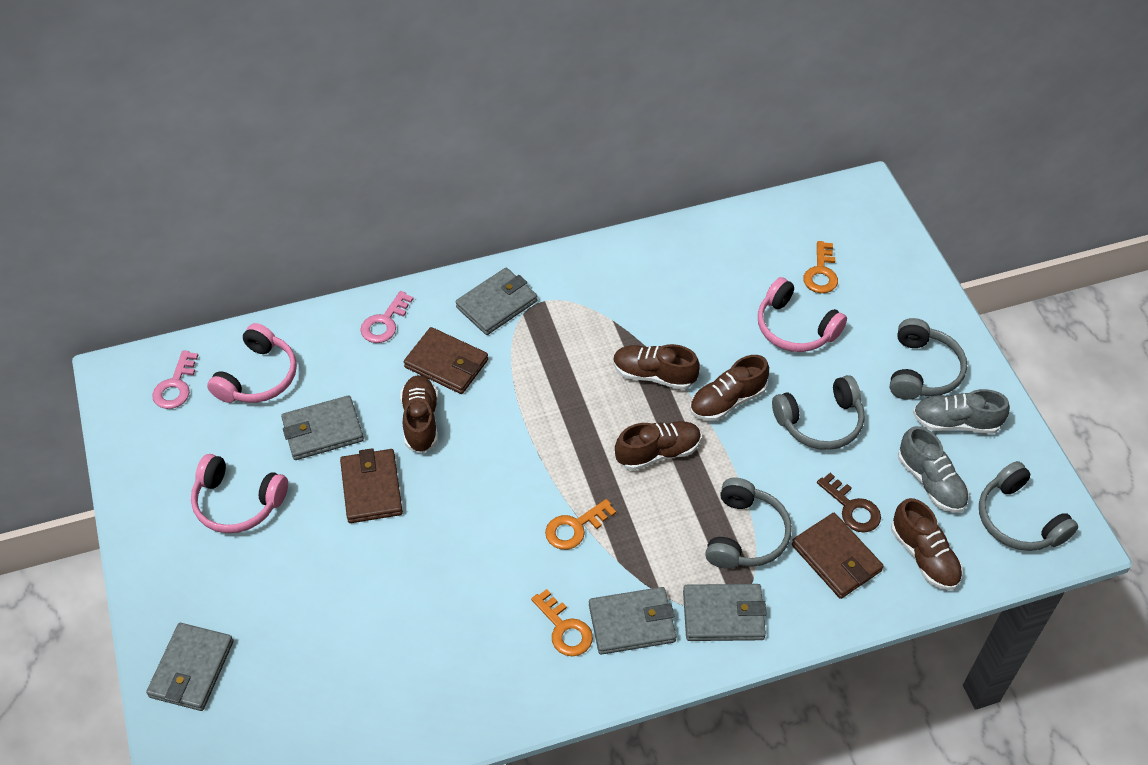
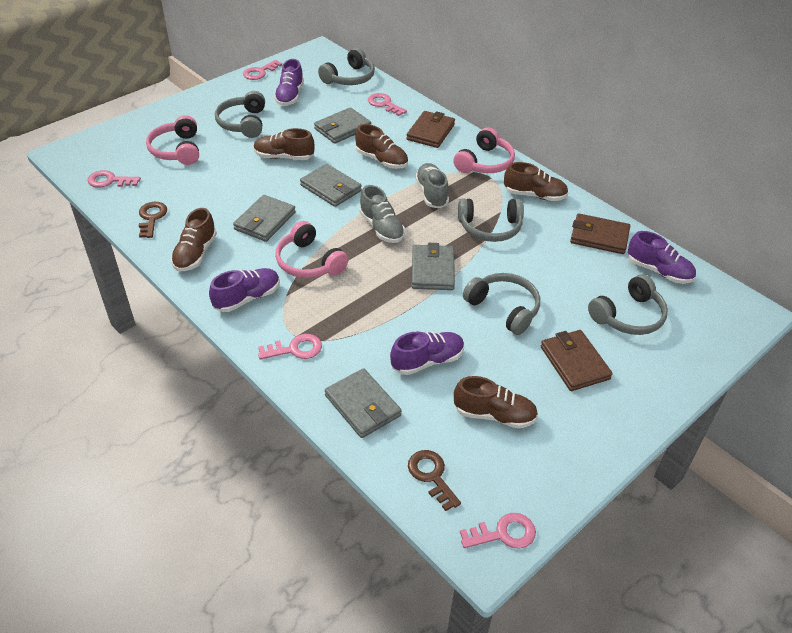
brown key: 1 -> 2
grey headphones: 4 -> 5
orange key: 3 -> 0
pink key: 2 -> 5
purple shoe: 0 -> 4

